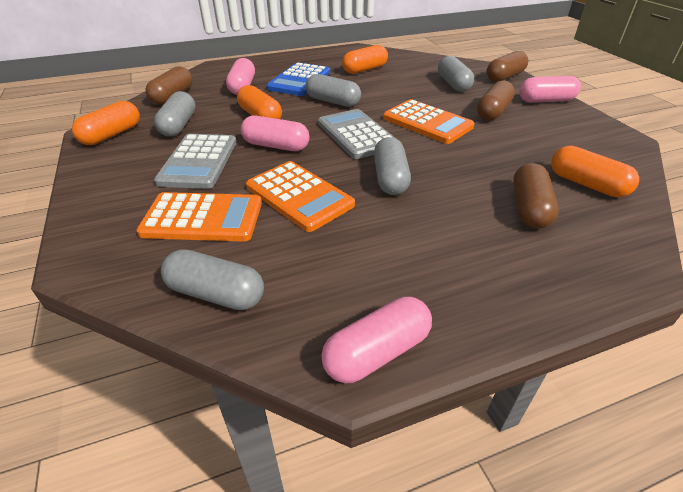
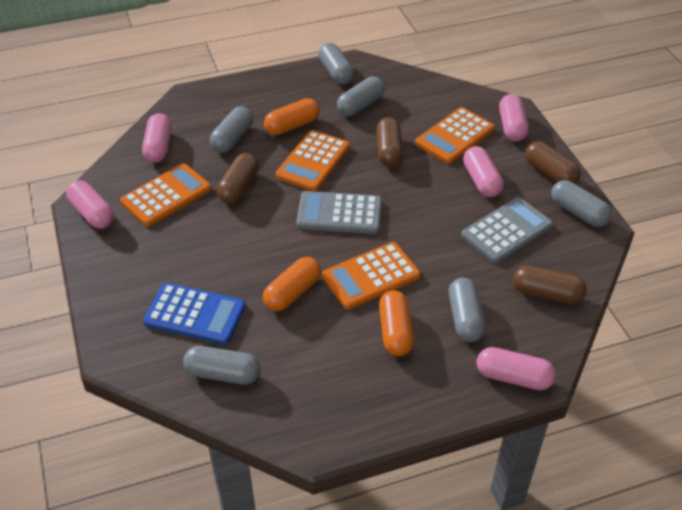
grey capsule: 5 -> 6
orange calculator: 3 -> 4
orange capsule: 4 -> 3
pink capsule: 4 -> 5

